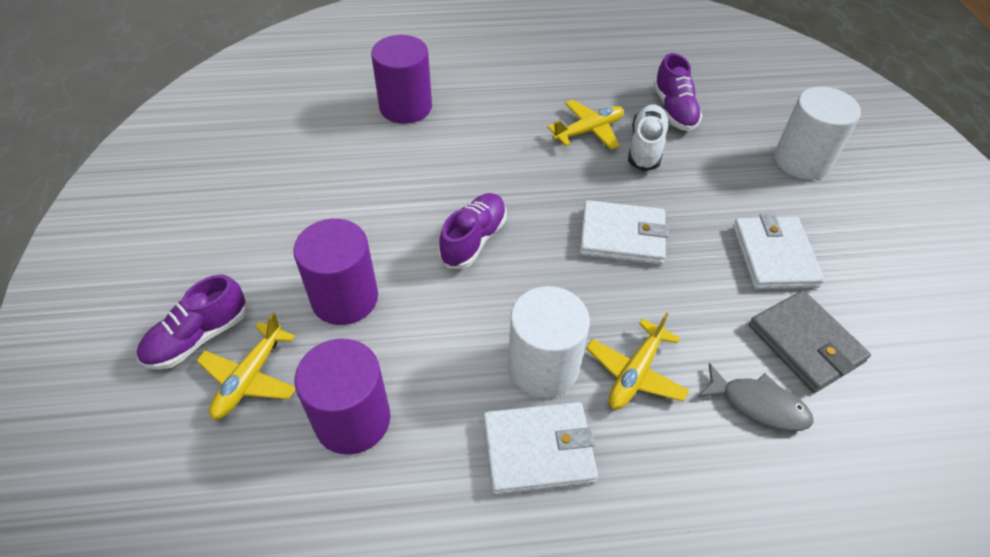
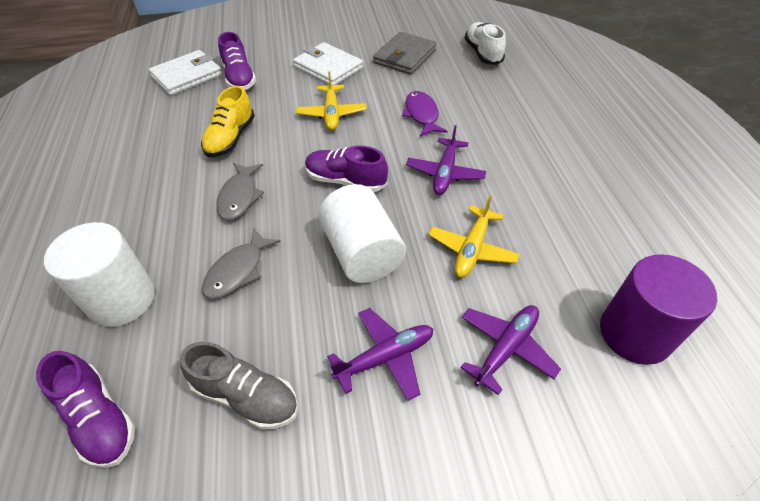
grey fish: 1 -> 2
grey shoe: 0 -> 1
purple cylinder: 3 -> 1
purple fish: 0 -> 1
purple plane: 0 -> 3
white wallet: 3 -> 2
yellow plane: 3 -> 2
yellow shoe: 0 -> 1

